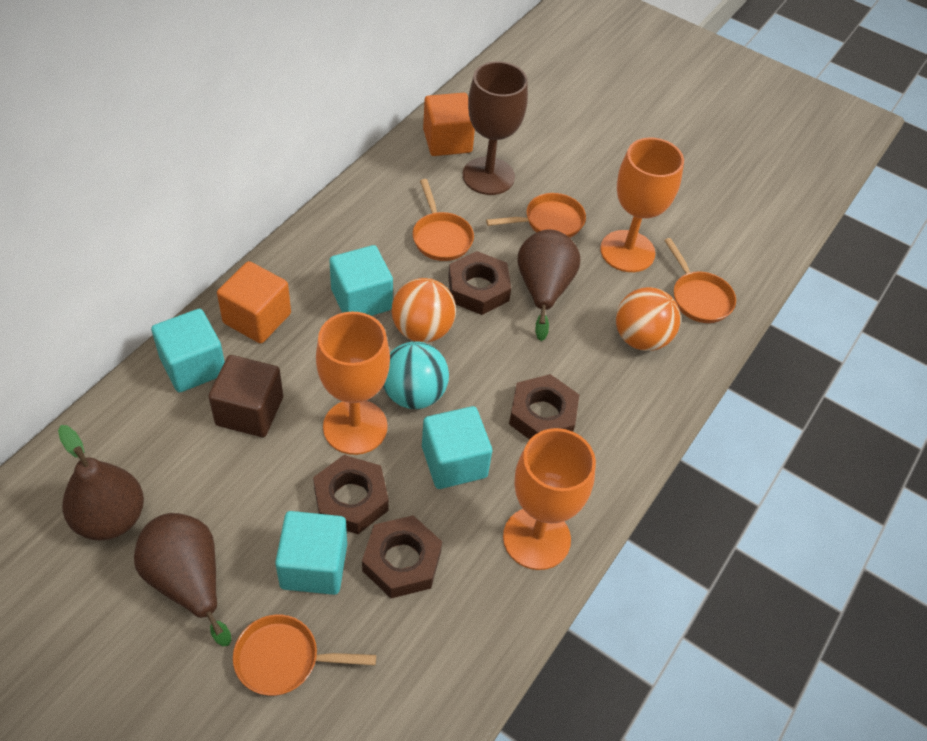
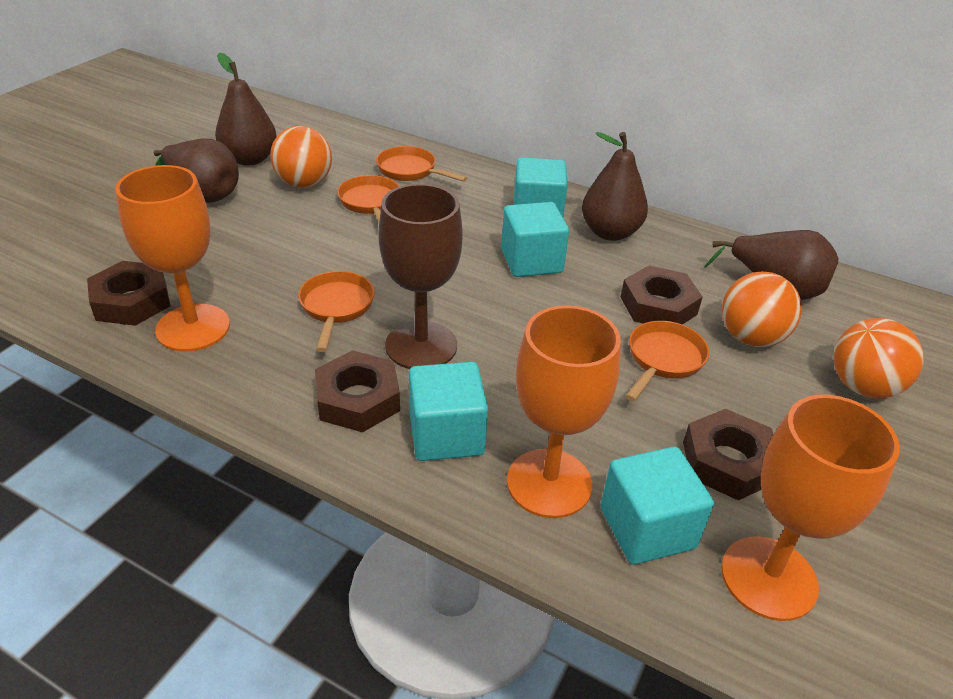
brown cube: 1 -> 0
brown pear: 3 -> 4
orange ball: 2 -> 3
orange cube: 2 -> 0
turquoise ball: 1 -> 0

